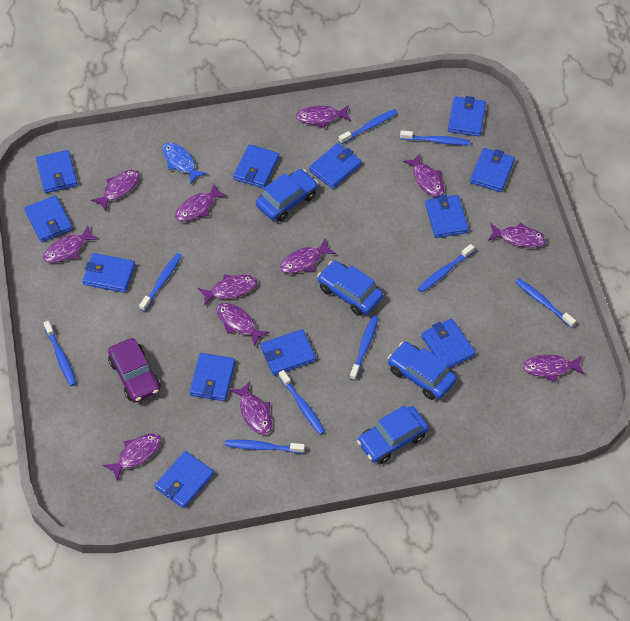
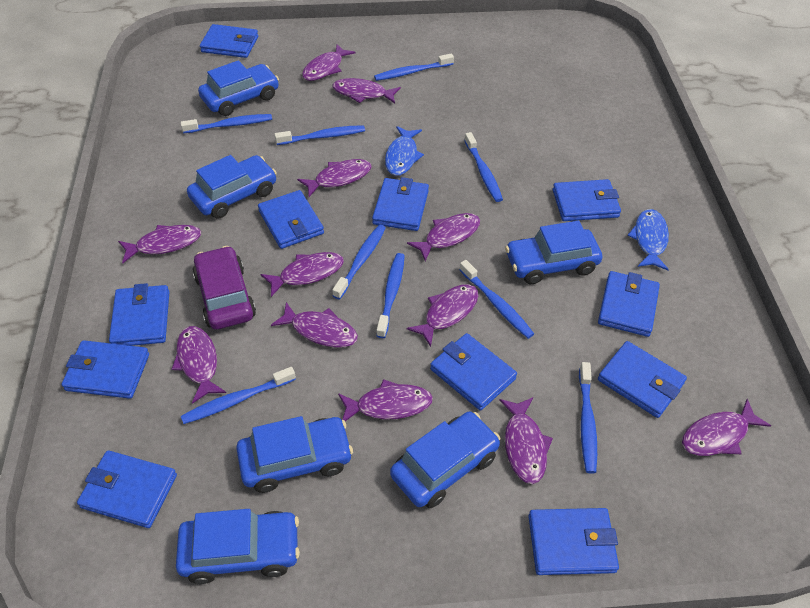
blue car: 4 -> 6
blue fish: 1 -> 2
blue wallet: 12 -> 11

